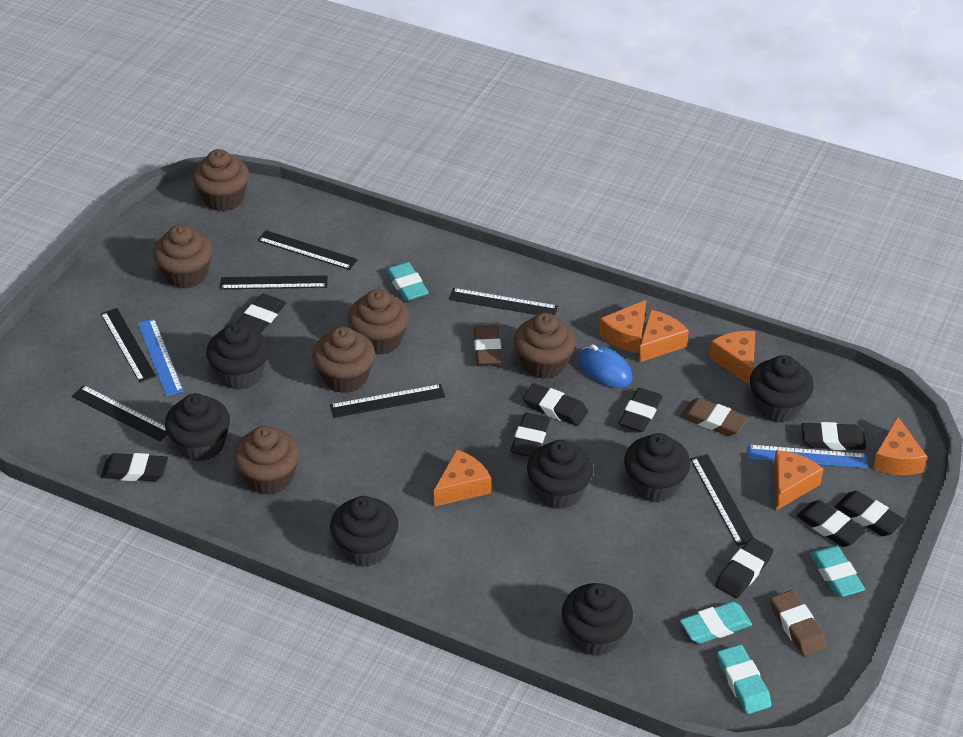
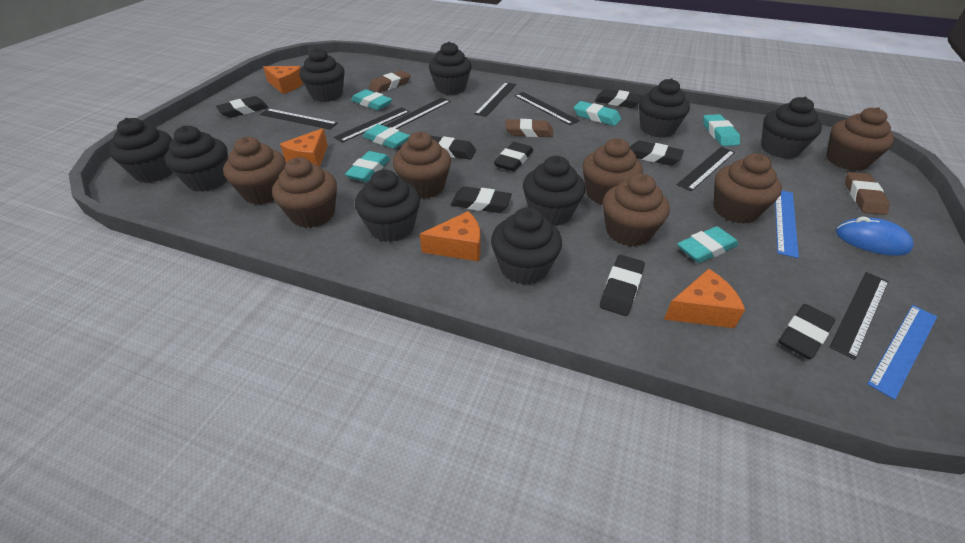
black cupcake: 7 -> 9
black eraser: 9 -> 8
brown cupcake: 6 -> 7
orange cheese: 6 -> 4
turquoise eraser: 4 -> 6

